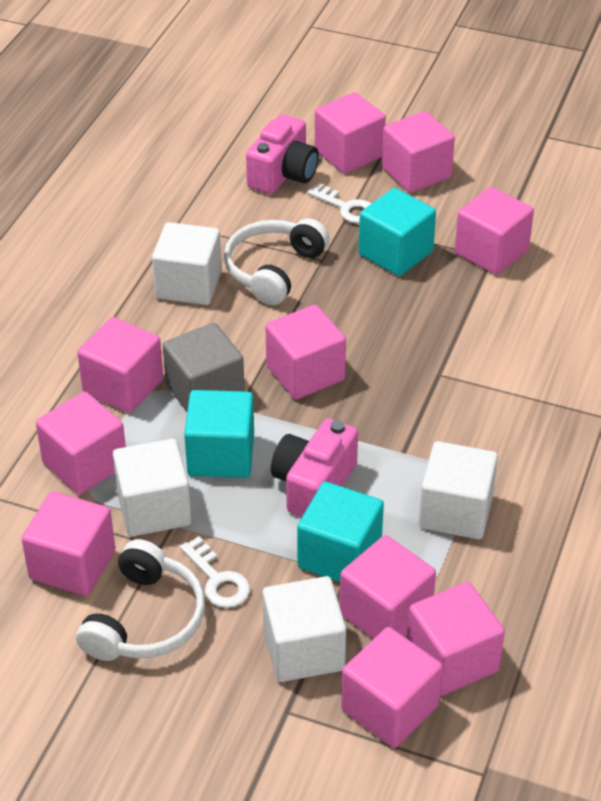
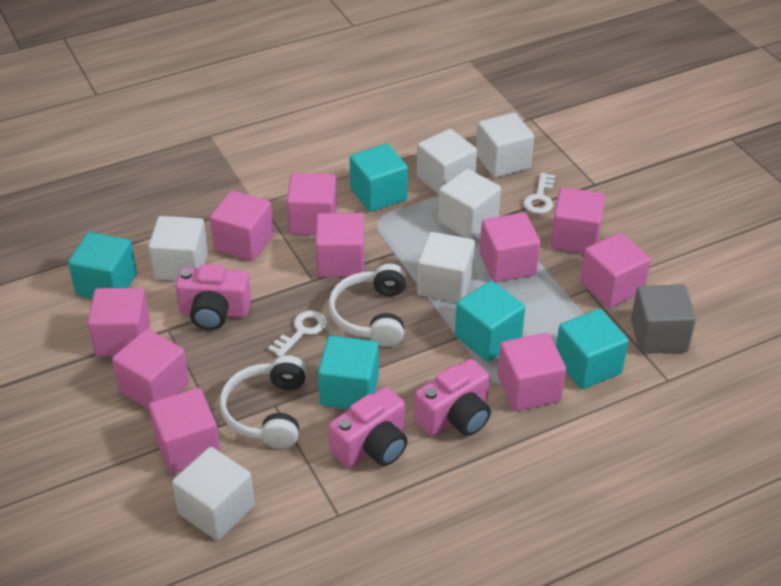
pink camera: 2 -> 3
turquoise cube: 3 -> 5
white cube: 4 -> 6

